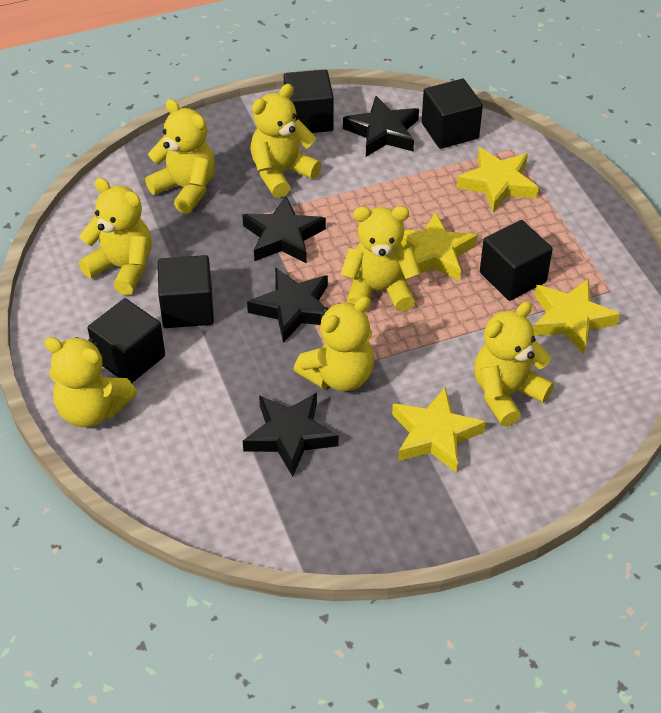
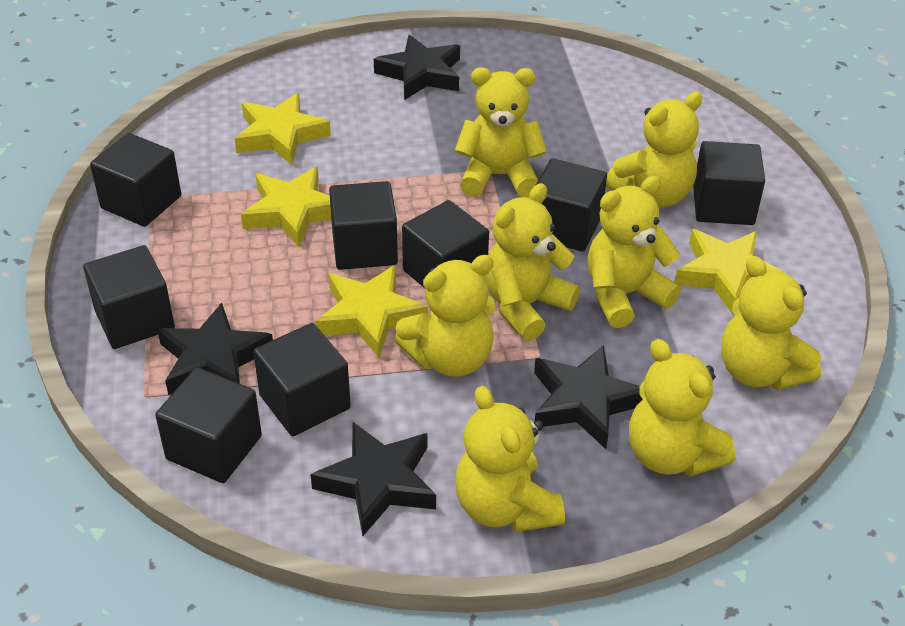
black cube: 5 -> 8
yellow teddy bear: 7 -> 8

